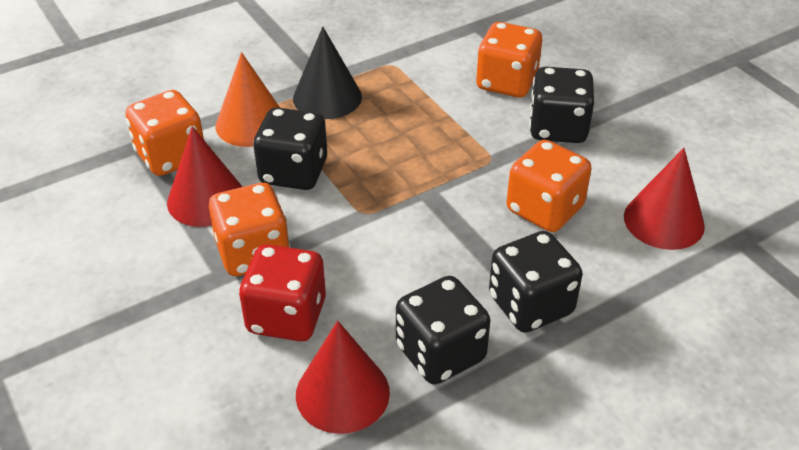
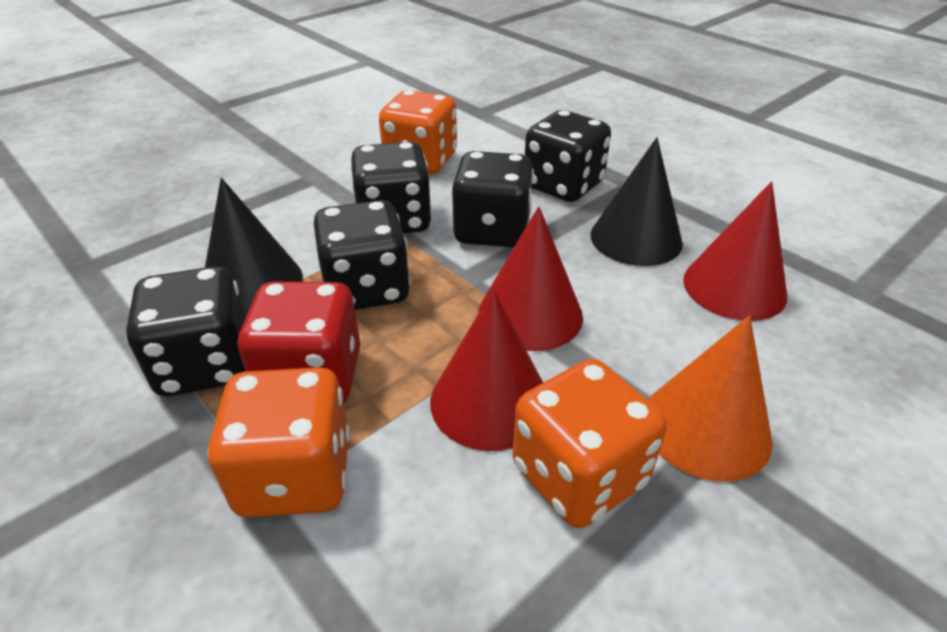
black cone: 1 -> 2
black dice: 4 -> 5
orange dice: 4 -> 3

